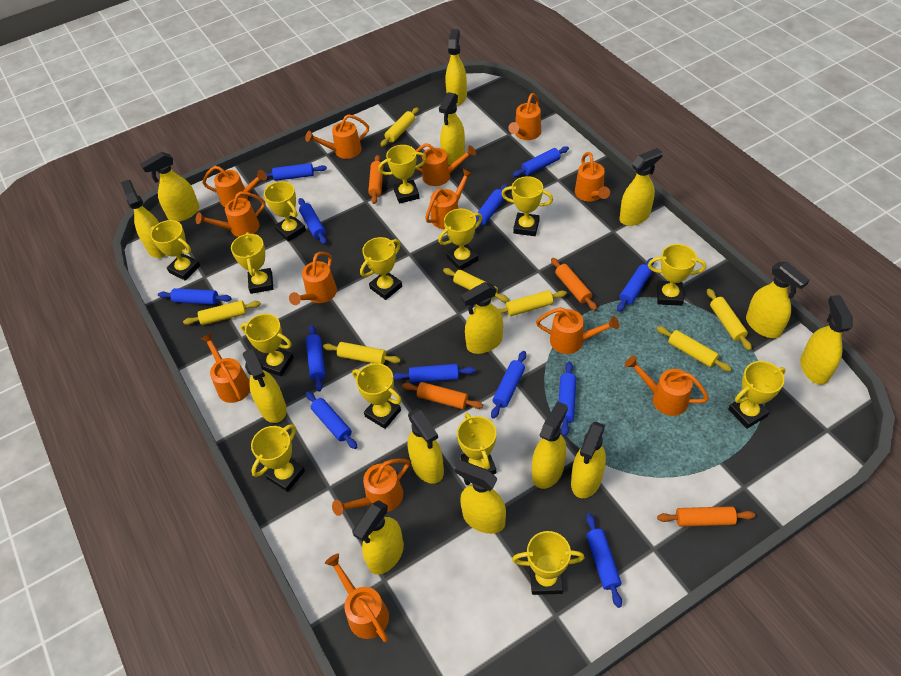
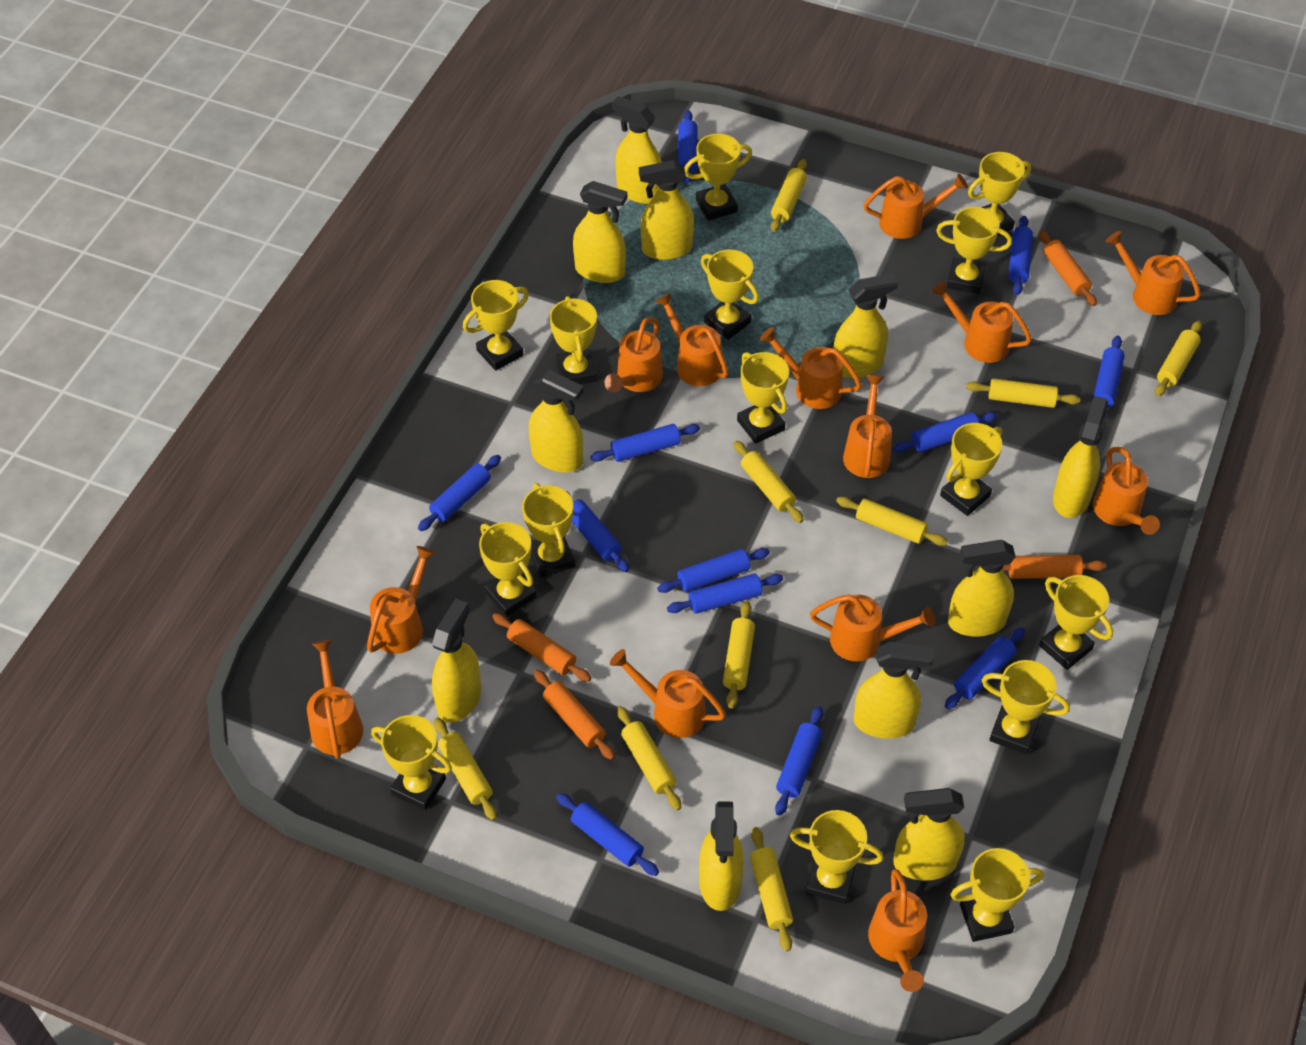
yellow rolling pin: 7 -> 9
yellow spray bottle: 14 -> 11
yellow trophy: 14 -> 15

